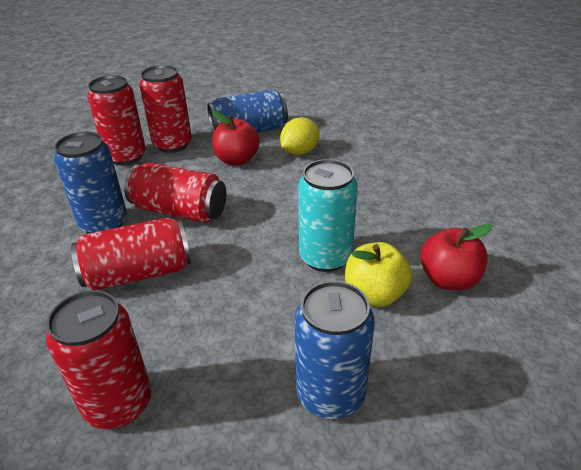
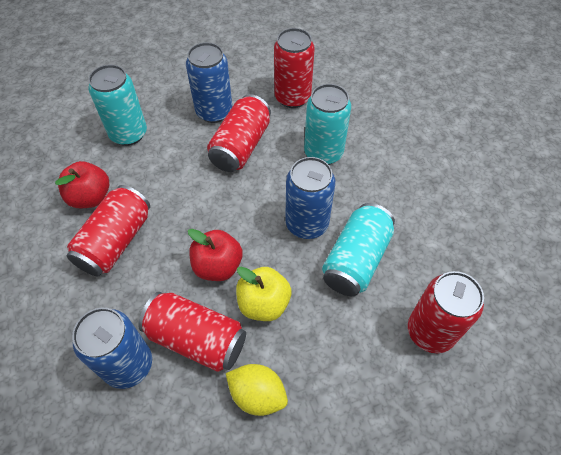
turquoise can: 1 -> 3

